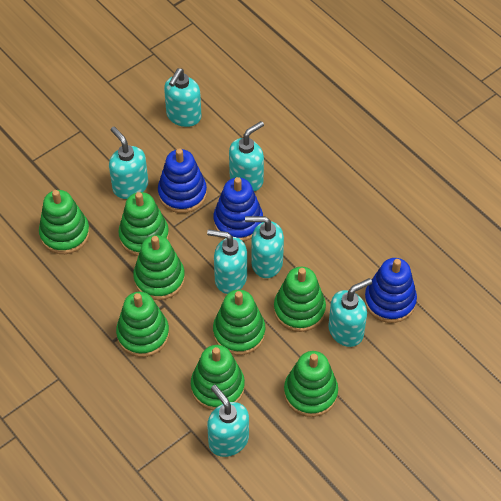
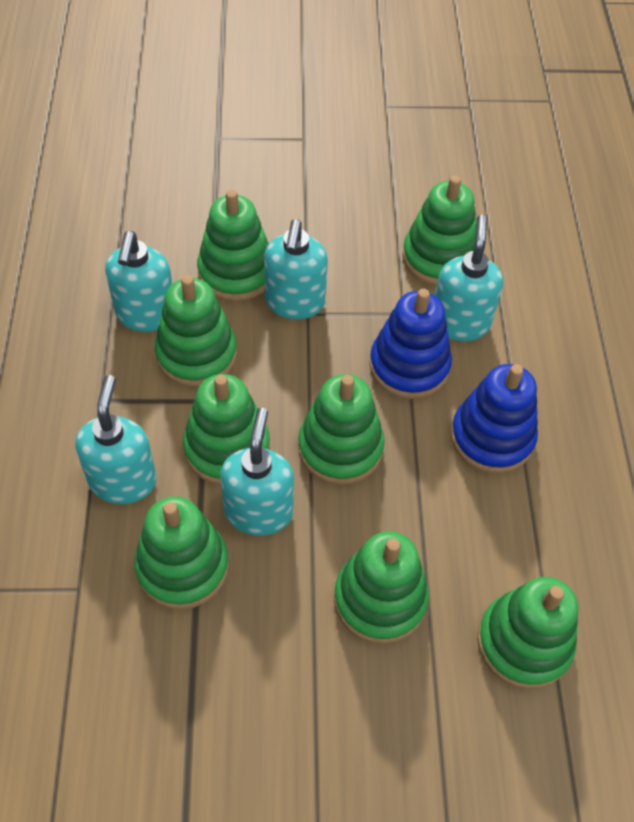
blue stacking toy: 3 -> 2
turquoise soap dispenser: 7 -> 5

